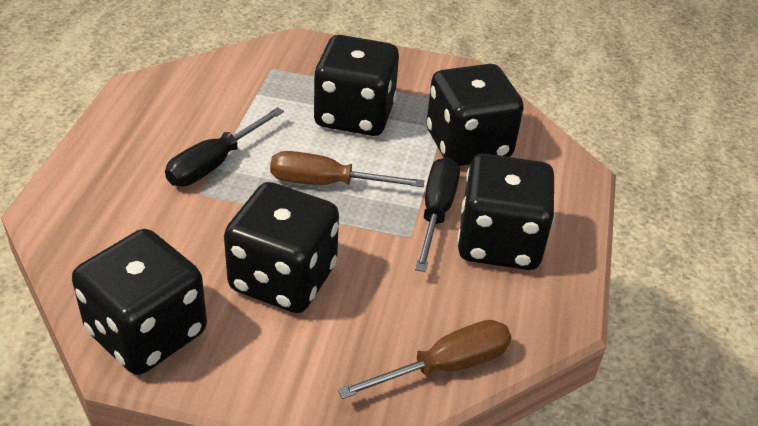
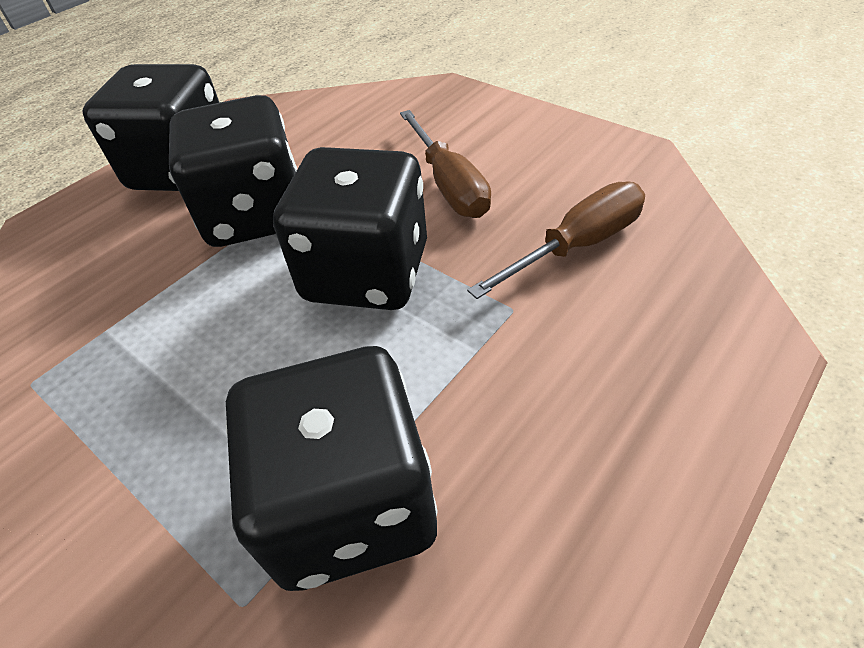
black dice: 5 -> 4
black screwdriver: 2 -> 0

